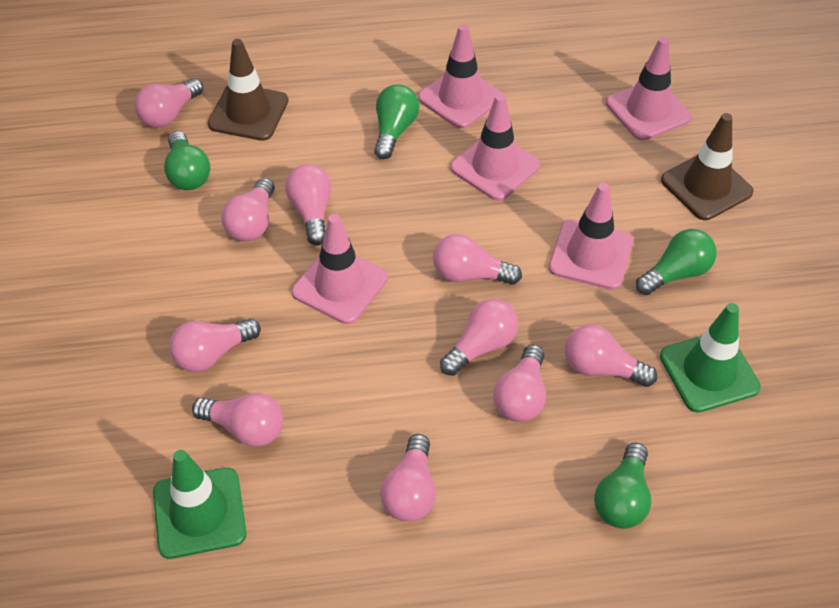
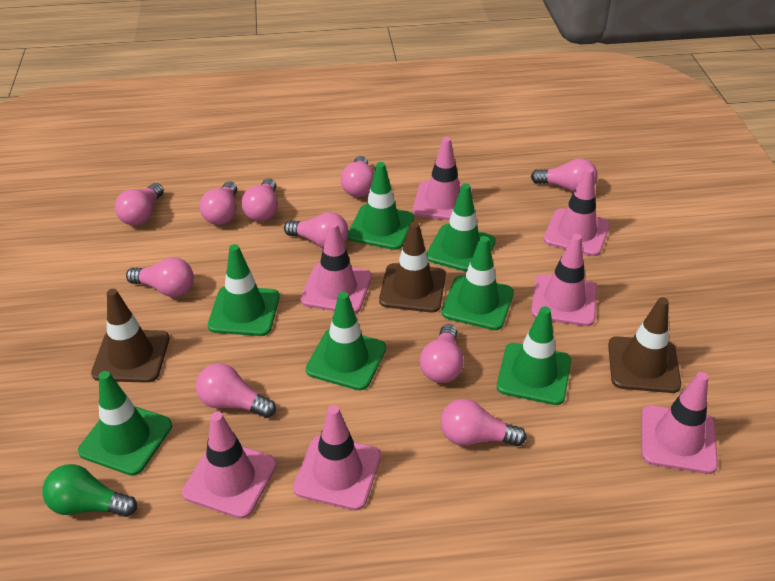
brown traffic cone: 2 -> 3
green light bulb: 4 -> 1
green traffic cone: 2 -> 7
pink traffic cone: 5 -> 7

